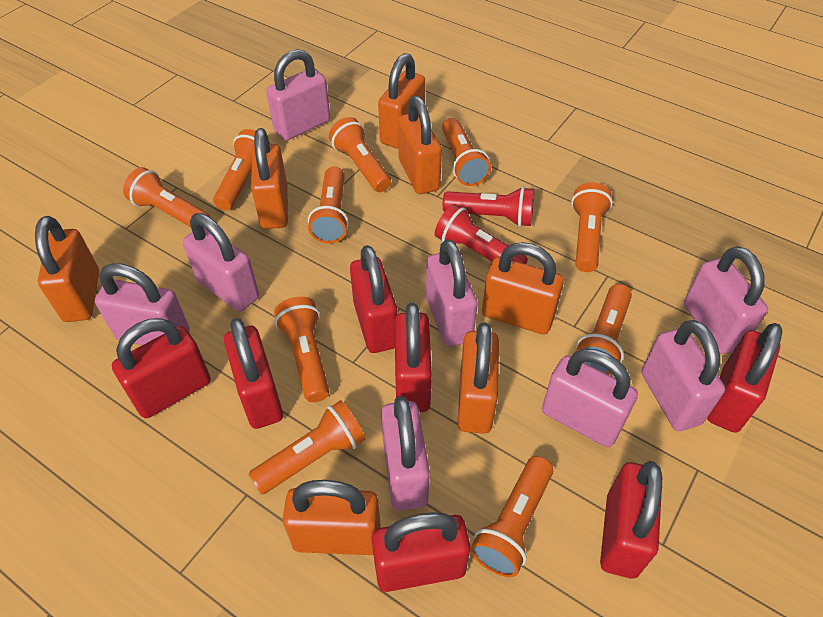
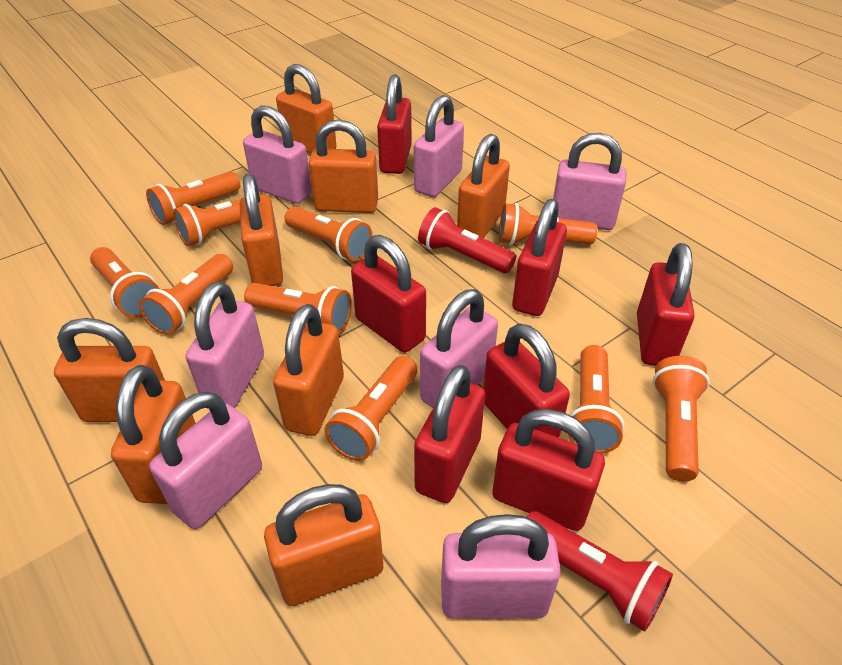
orange padlock: 7 -> 8
pink padlock: 8 -> 7

